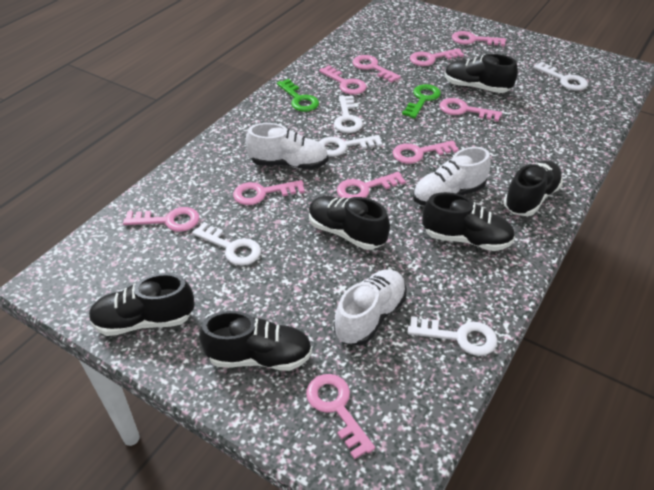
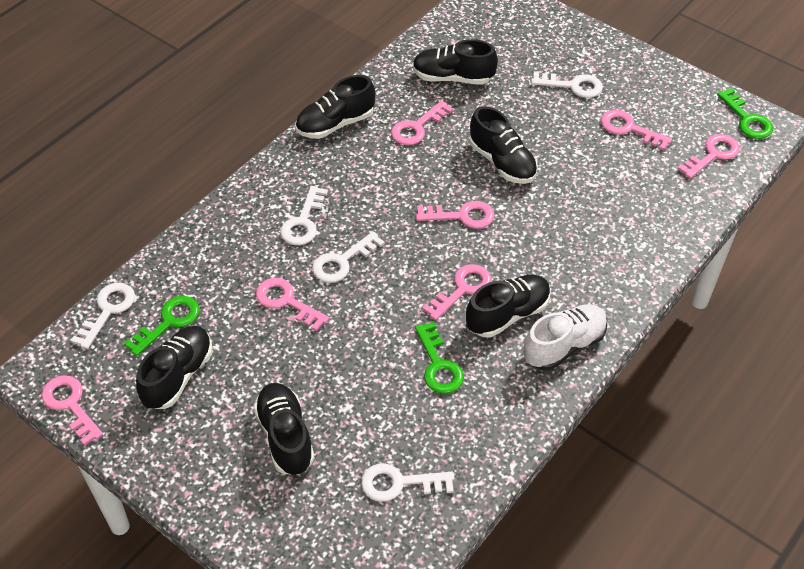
green key: 2 -> 3
pink key: 10 -> 7
white shoe: 3 -> 1

